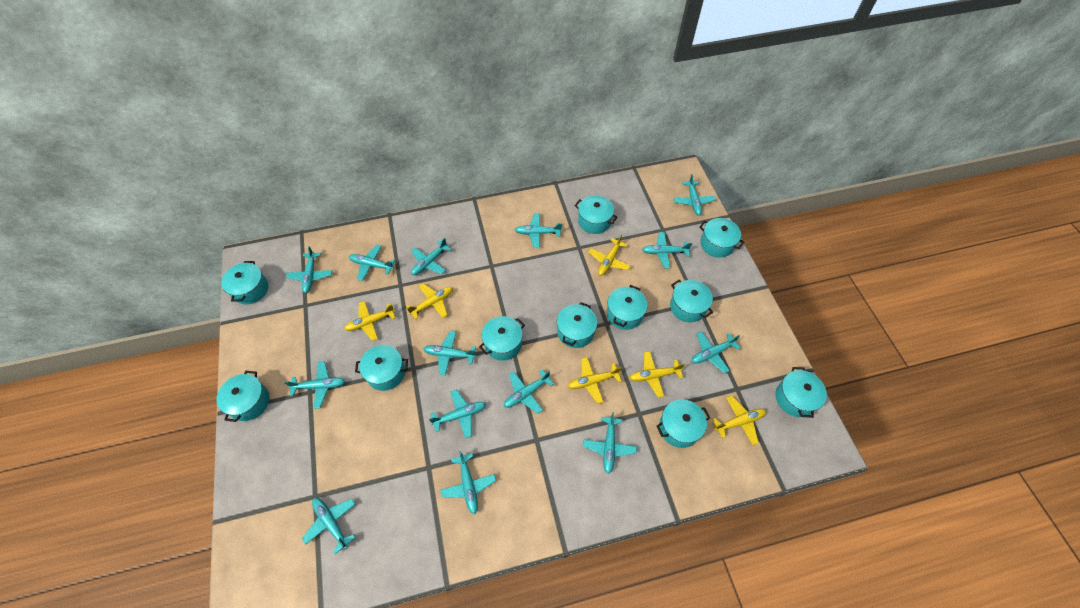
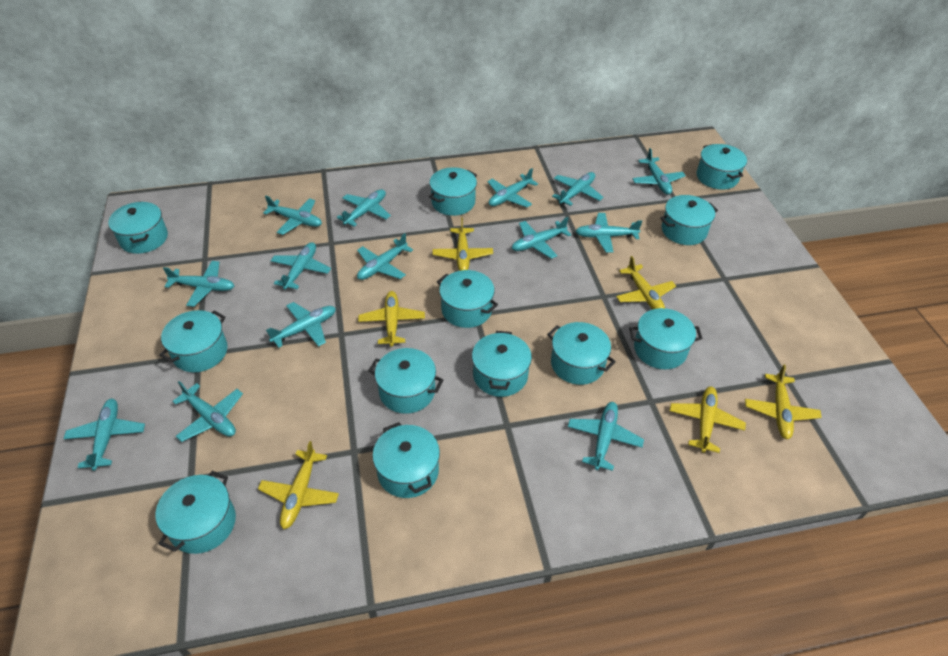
turquoise pot: 11 -> 12

